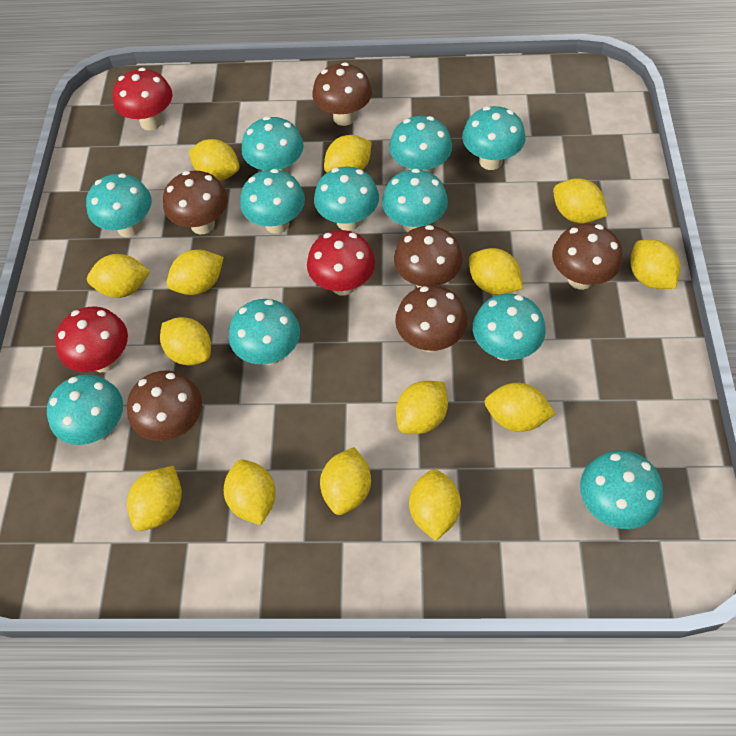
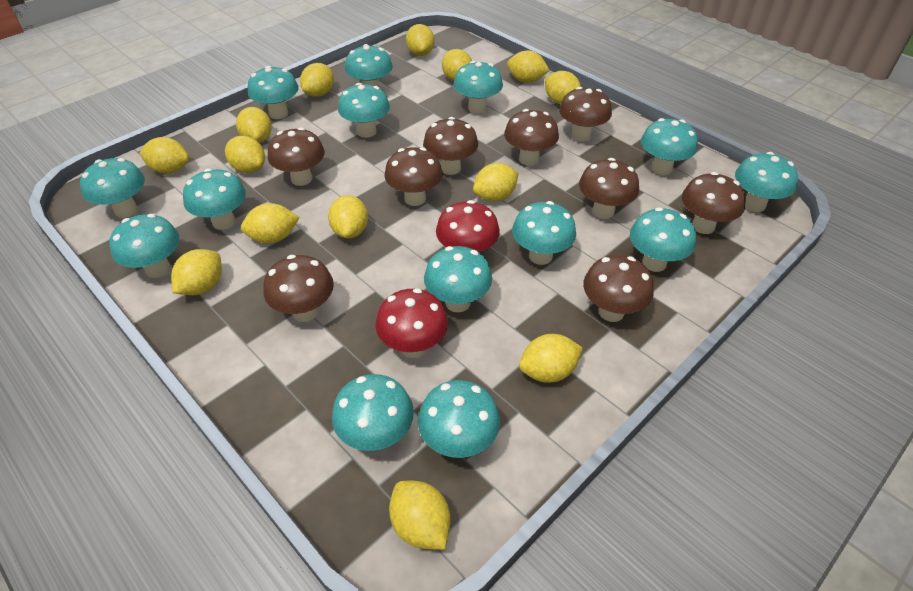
brown mushroom: 6 -> 9
red mushroom: 3 -> 2
turquoise mushroom: 11 -> 14

